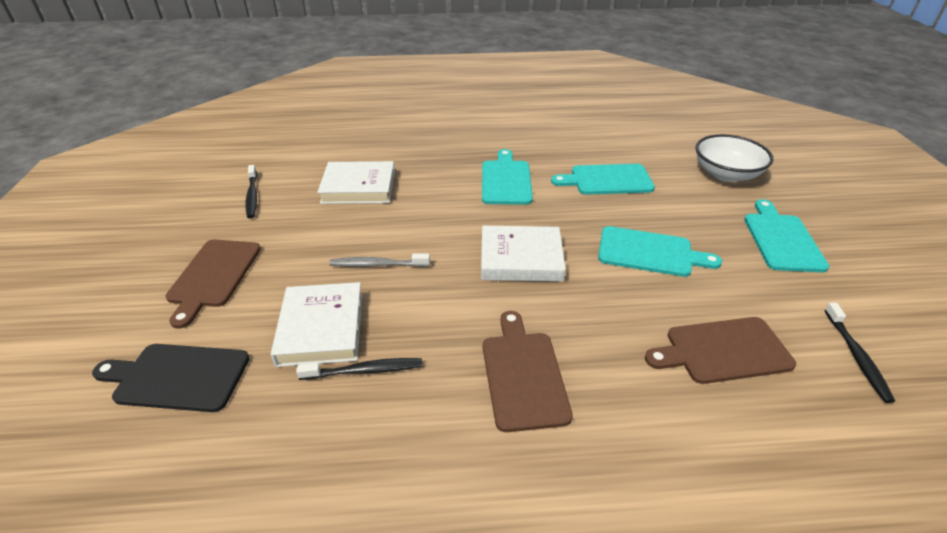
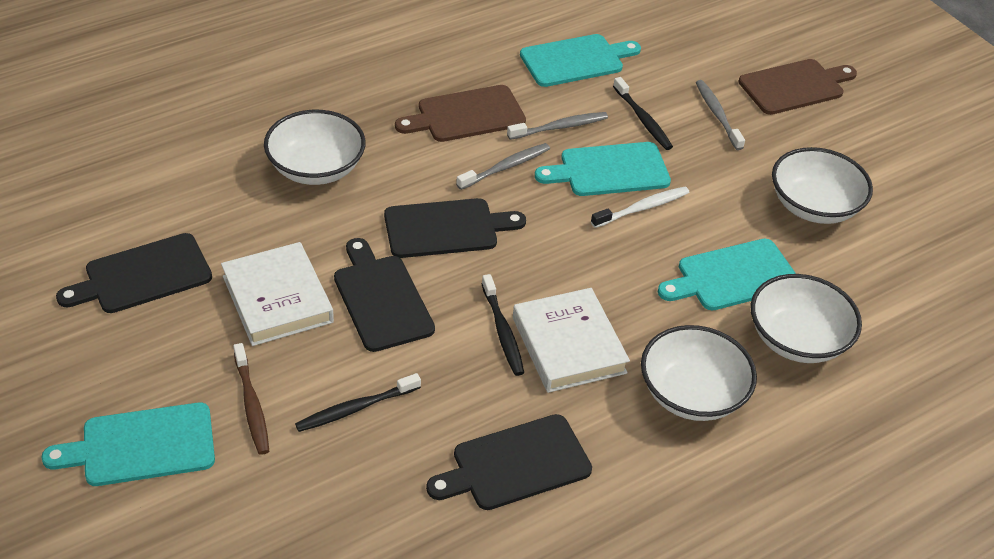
black cutting board: 1 -> 4
brown cutting board: 3 -> 2
brown toothbrush: 0 -> 1
grey toothbrush: 1 -> 3
white book: 3 -> 2
white bowl: 1 -> 4
white toothbrush: 0 -> 1

